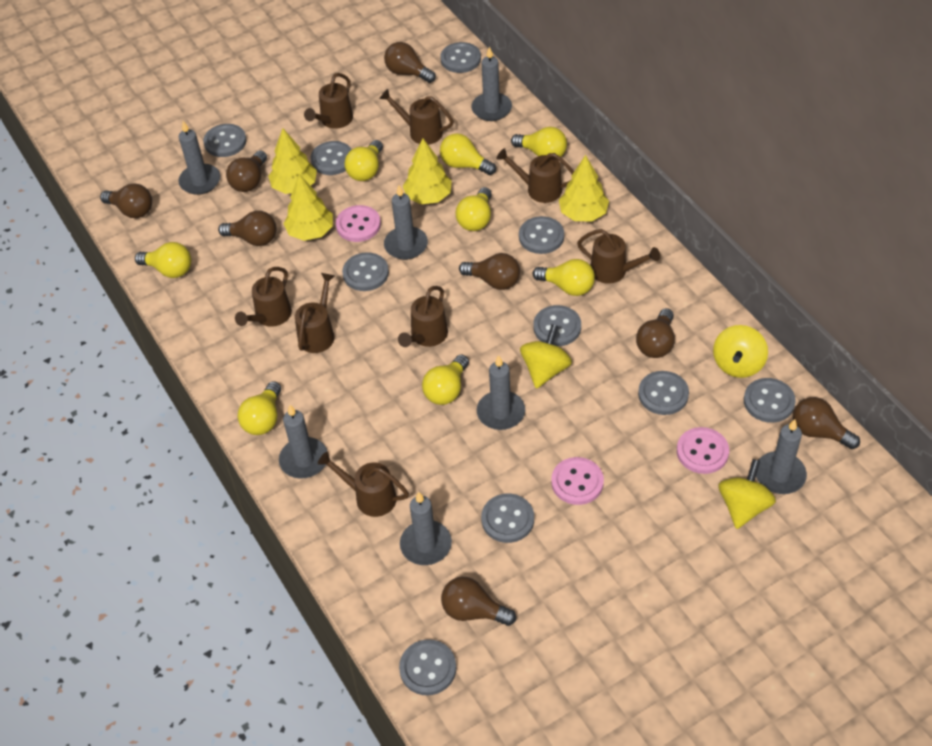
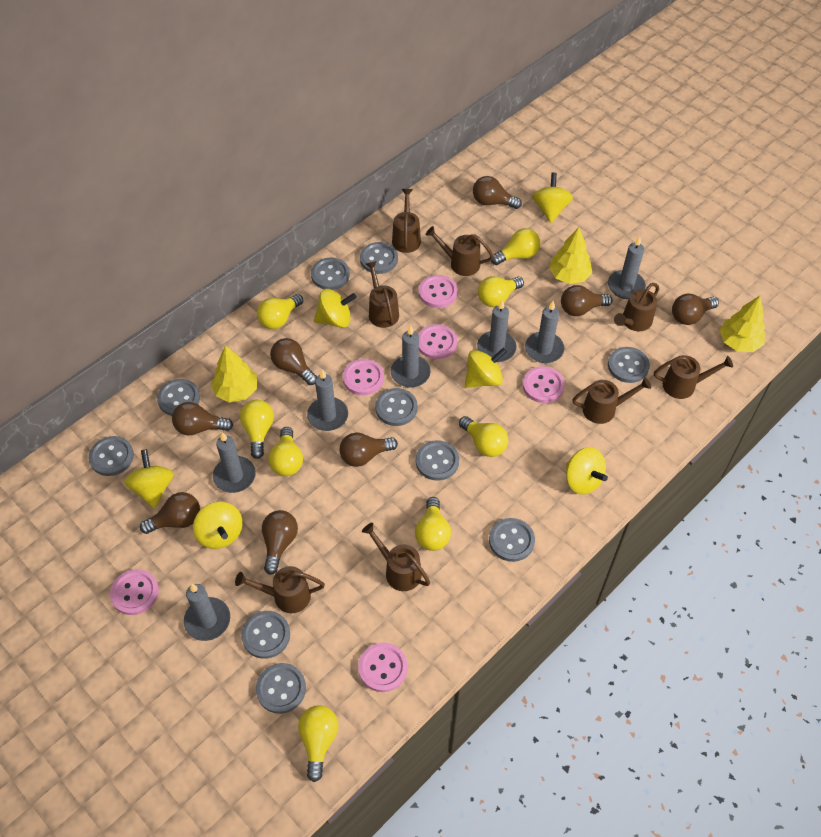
pink button: 3 -> 6
yellow spinning top: 3 -> 6
yellow tree: 4 -> 3

